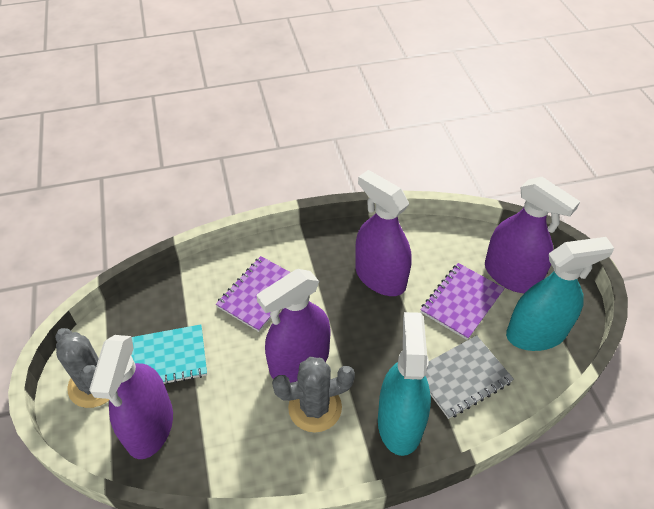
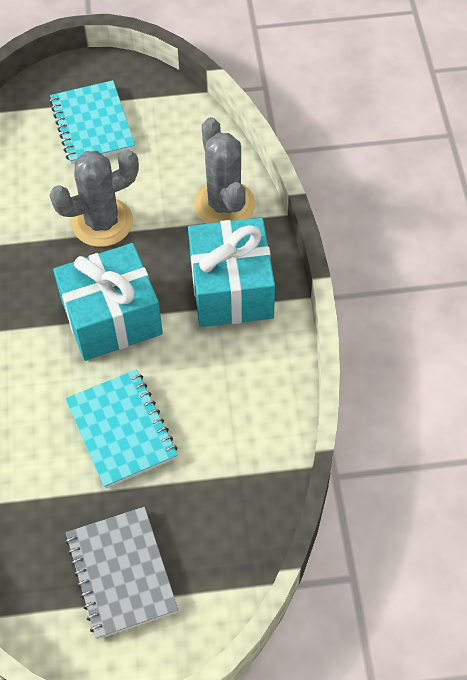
purple notebook: 2 -> 0
purple spray bottle: 4 -> 0
turquoise gift: 0 -> 2
turquoise notebook: 1 -> 2
turquoise spray bottle: 2 -> 0

